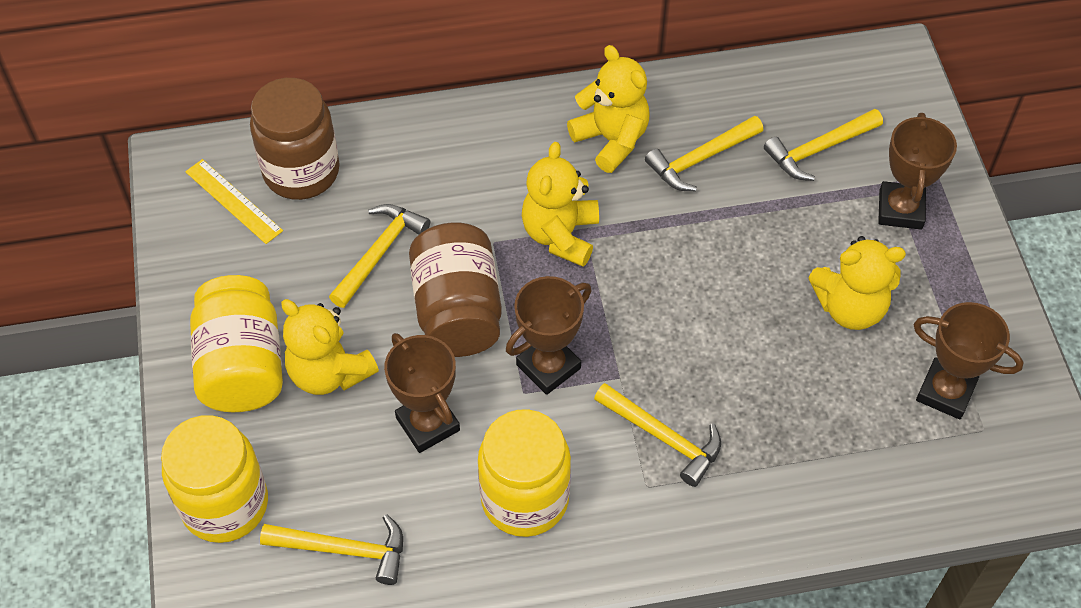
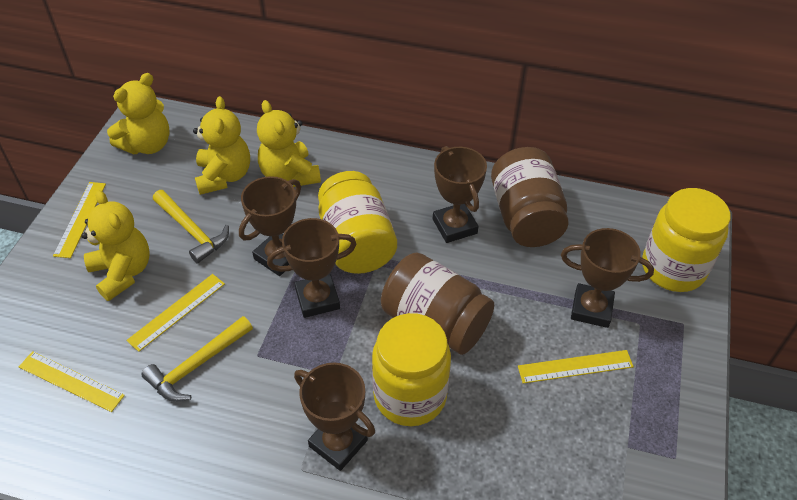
brown trophy: 4 -> 5
yellow hammer: 5 -> 2
yellow ruler: 1 -> 4

